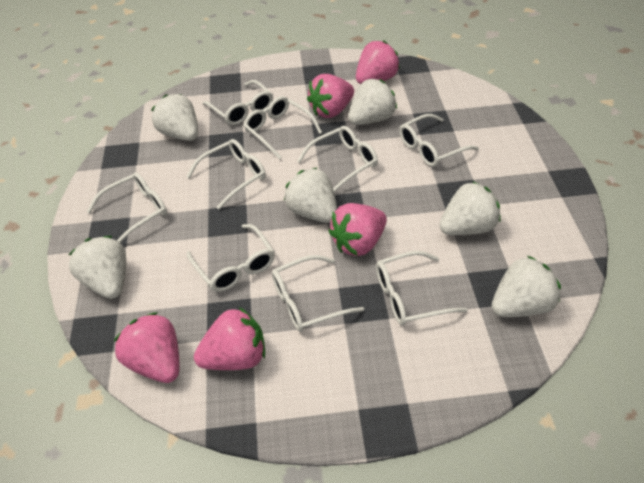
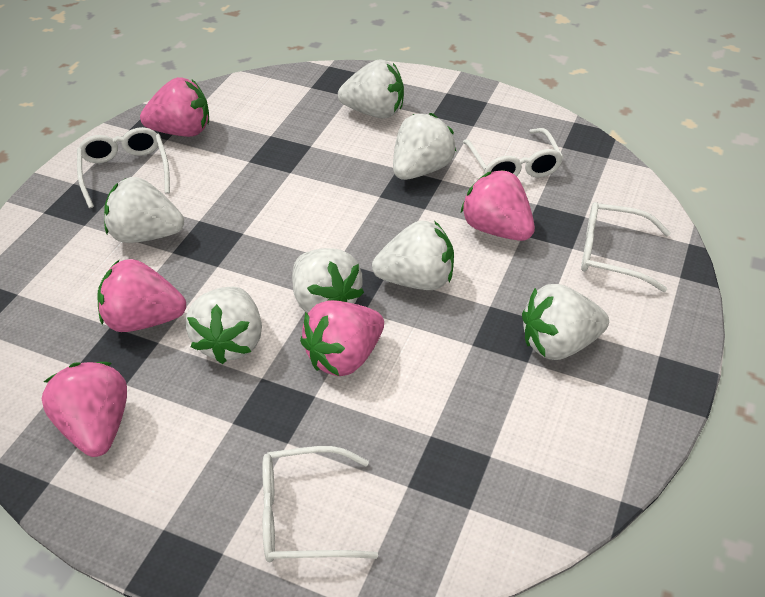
white glasses: 9 -> 4
white strawberry: 6 -> 7

